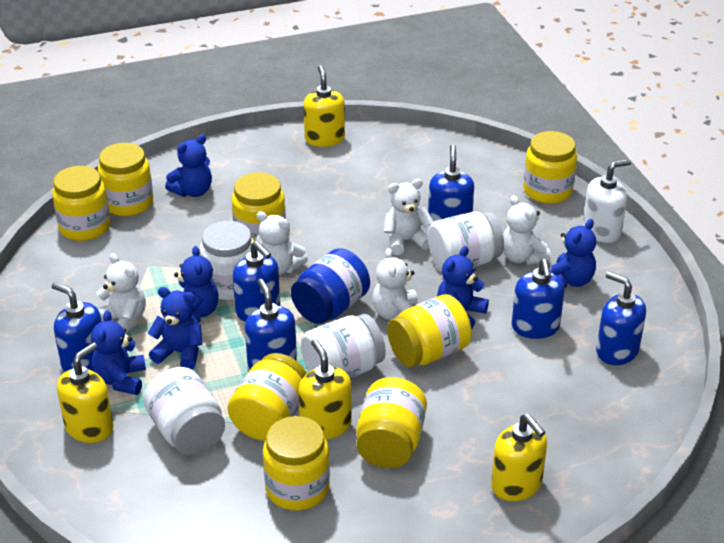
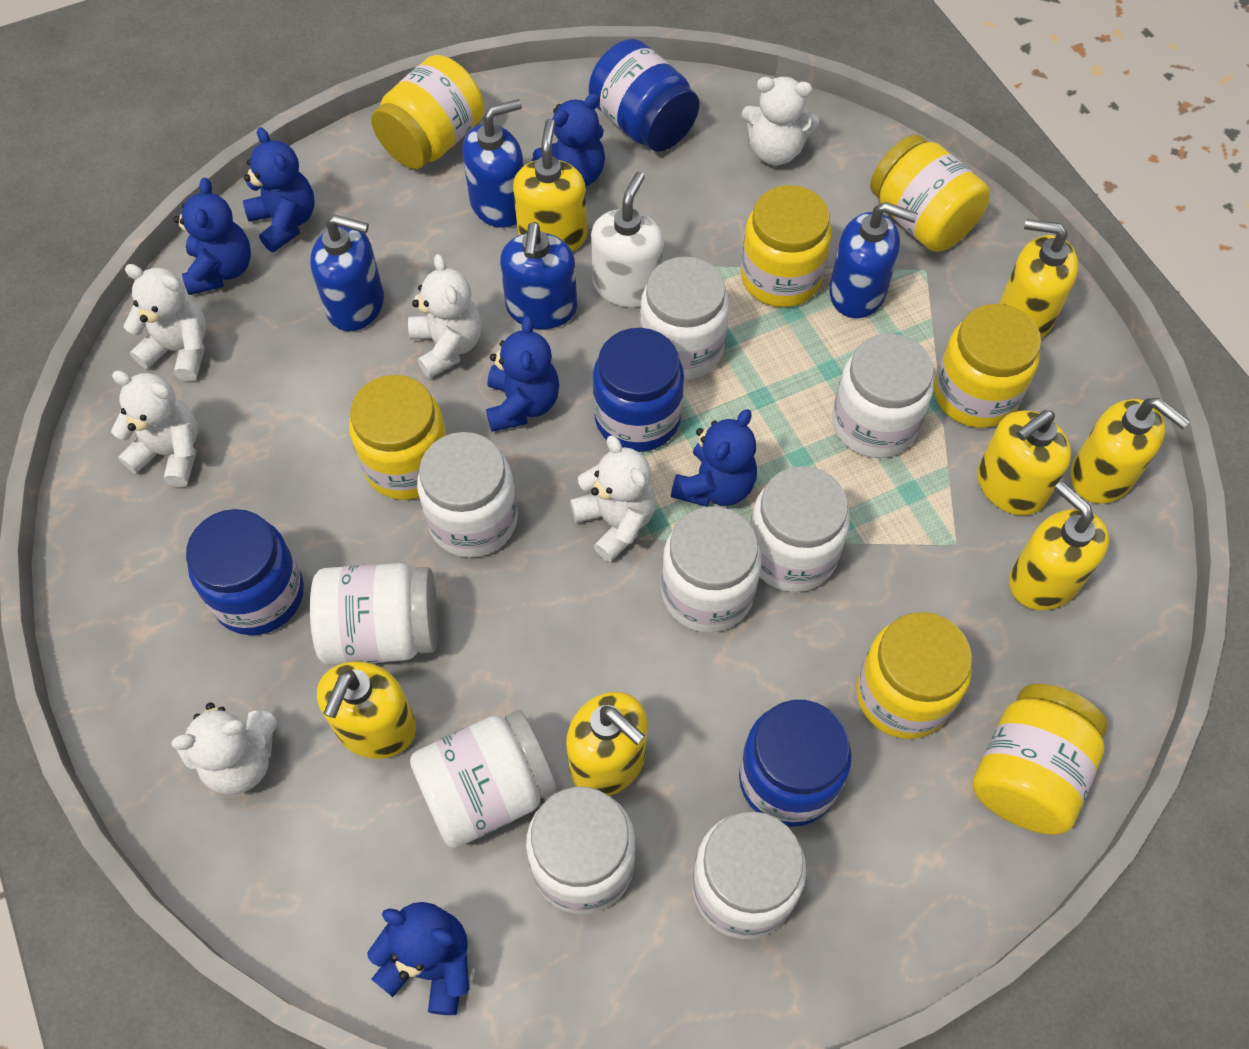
blue jar: 1 -> 4
blue soap dispenser: 6 -> 4
white jar: 4 -> 9
white teddy bear: 5 -> 6
yellow jar: 8 -> 7
yellow soap dispenser: 4 -> 7

